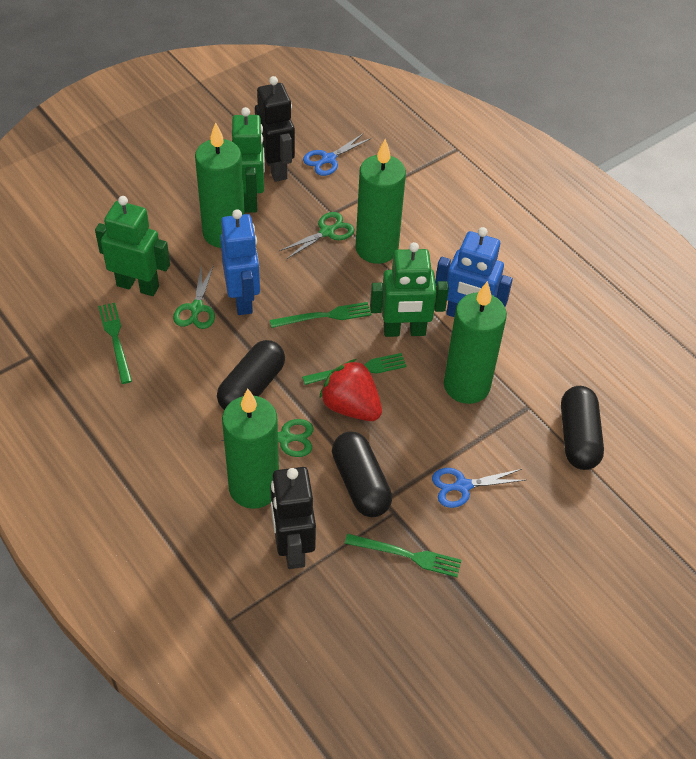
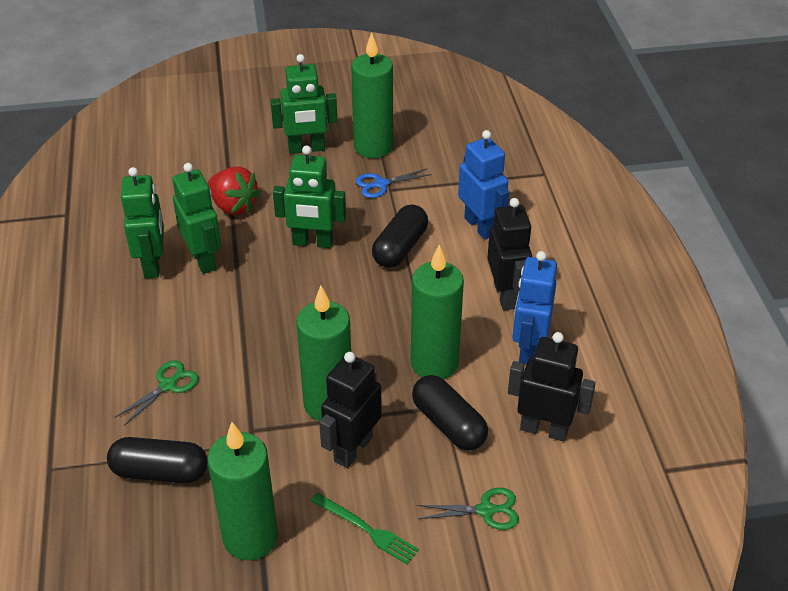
black robot: 2 -> 3
blue scissors: 2 -> 1
green fork: 4 -> 1
green robot: 3 -> 4
green scissors: 3 -> 2

